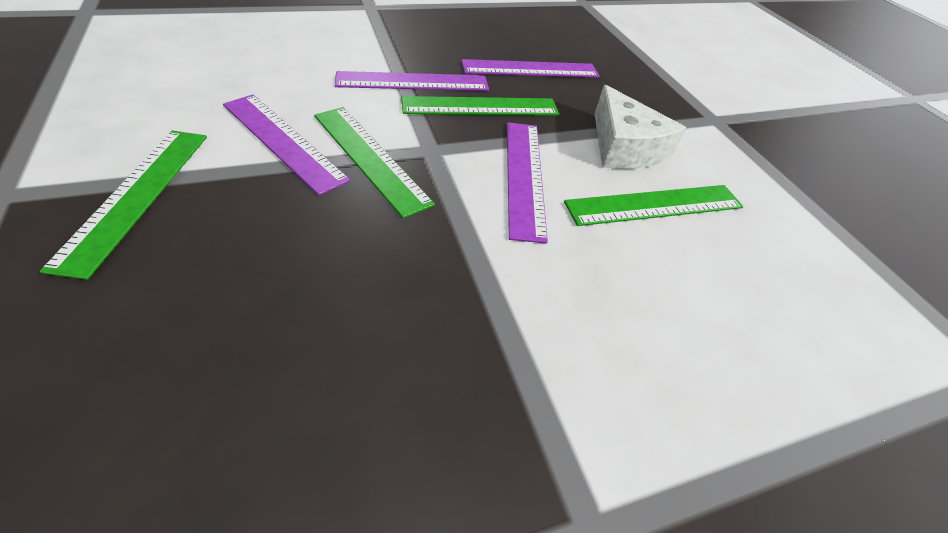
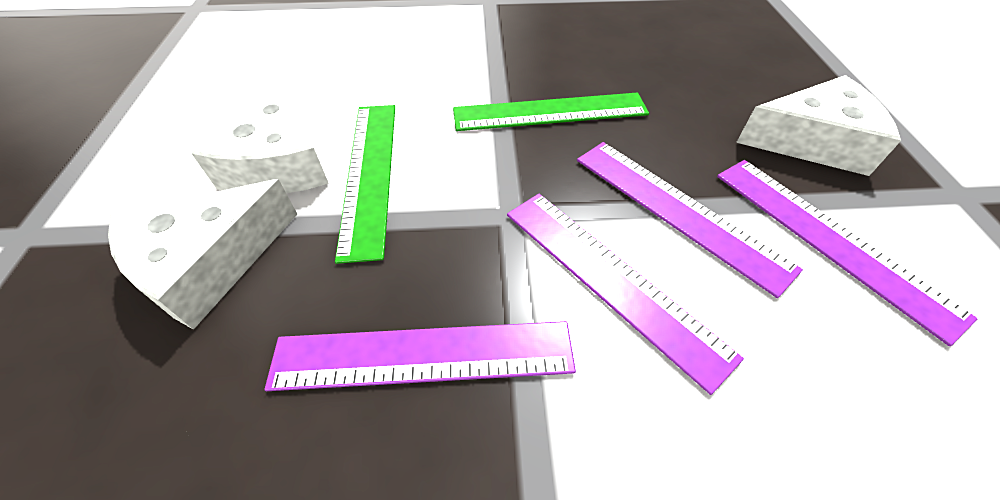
green ruler: 4 -> 2
white cheese: 1 -> 3

